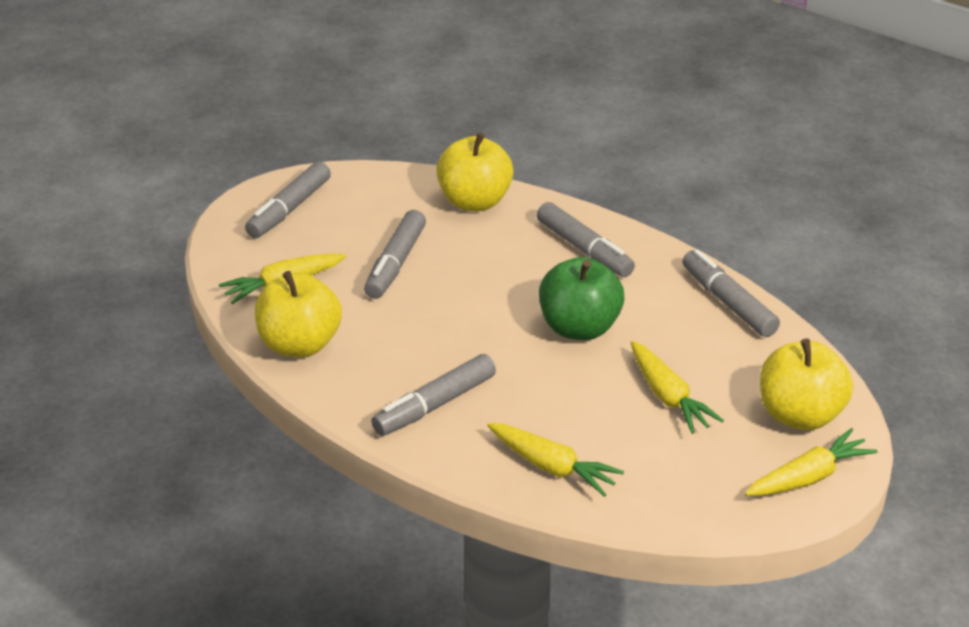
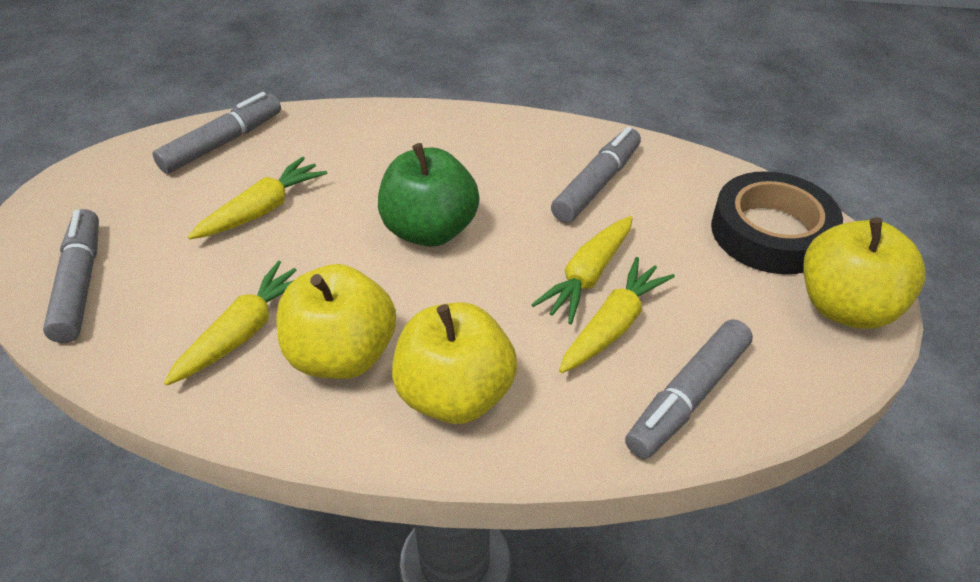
black tape: 0 -> 1
grey marker: 5 -> 4

